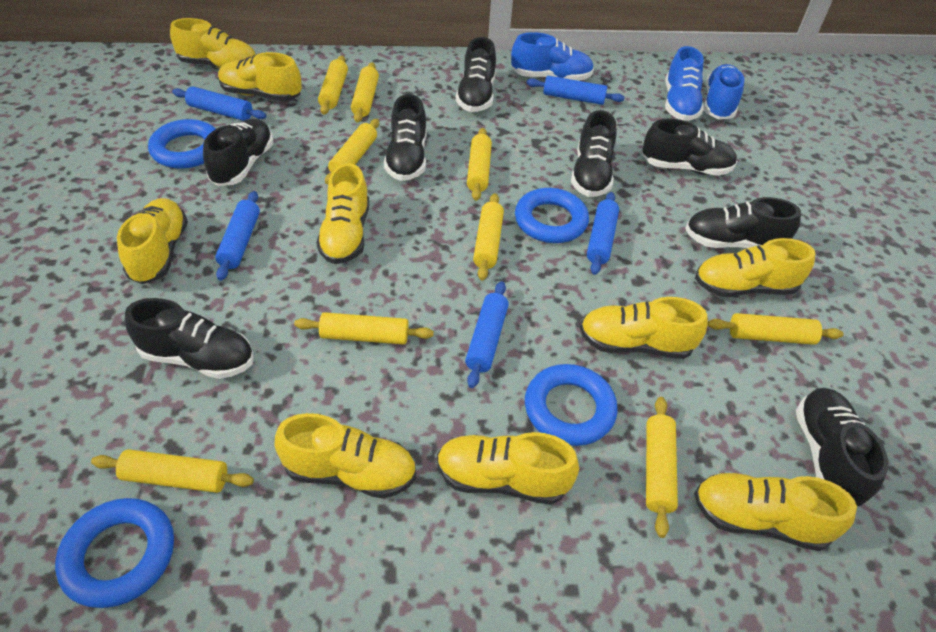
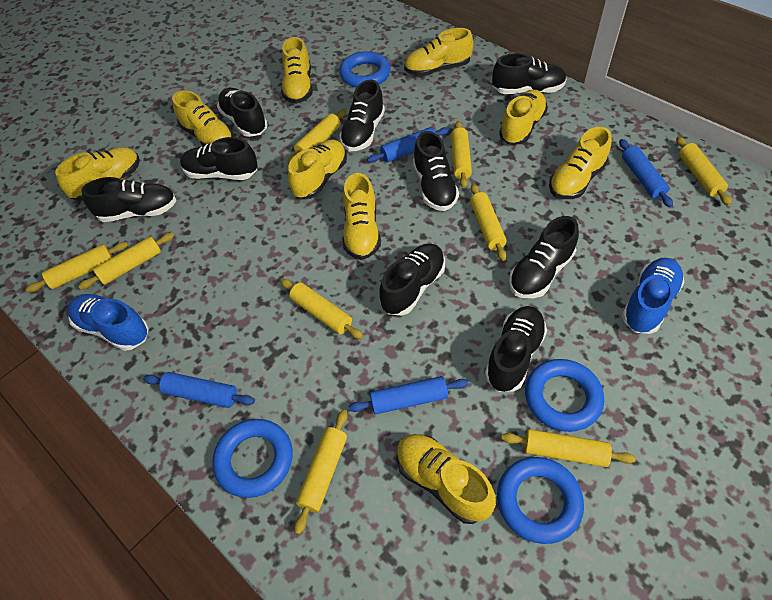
black shoe: 8 -> 9
blue rolling pin: 5 -> 4
blue shoe: 3 -> 2

